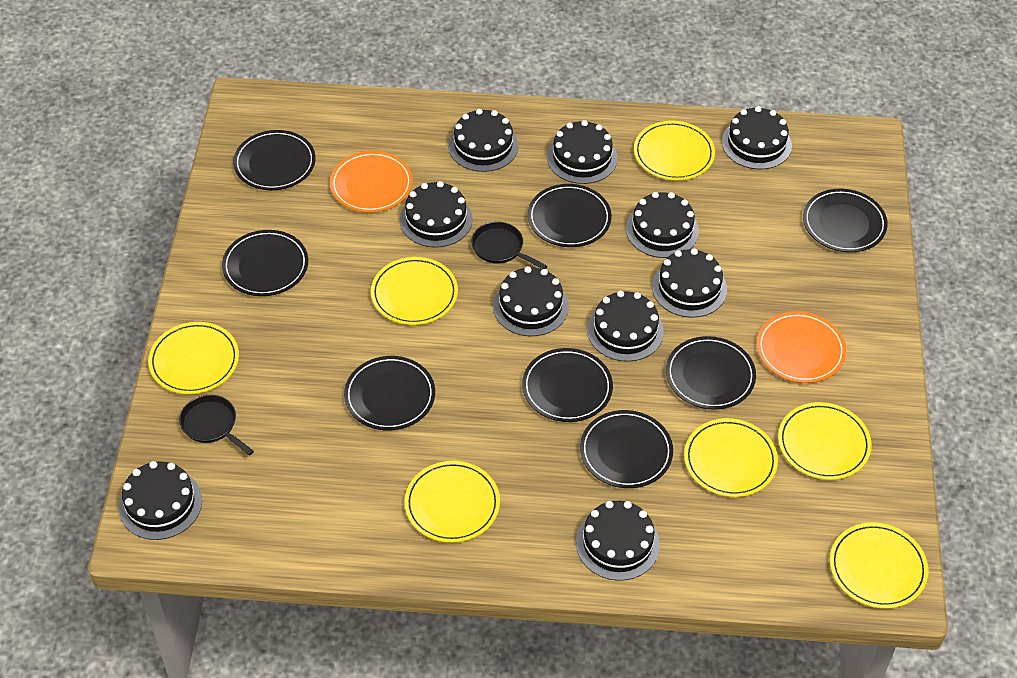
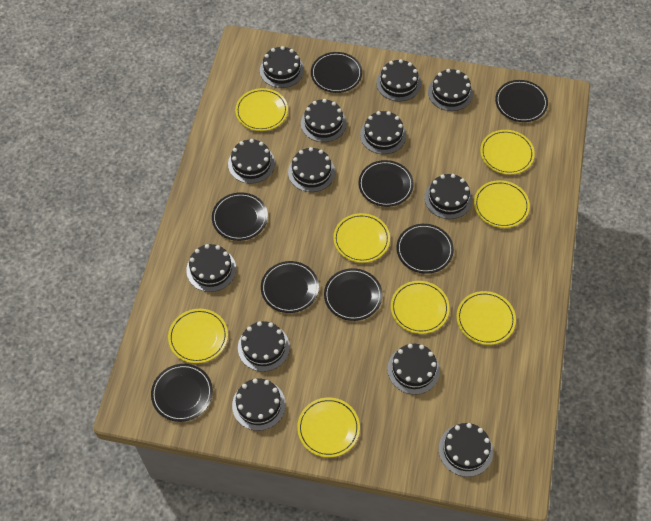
black cake: 10 -> 13
black pan: 2 -> 0
orange plate: 2 -> 0
yellow plate: 7 -> 8

